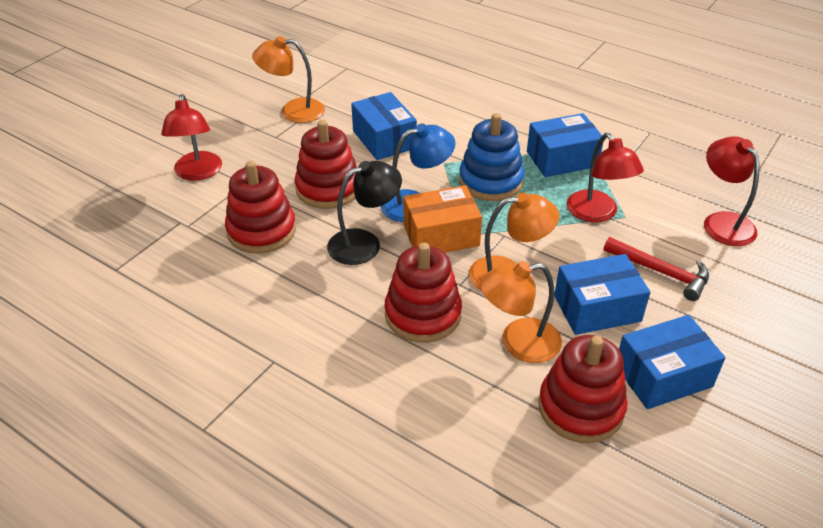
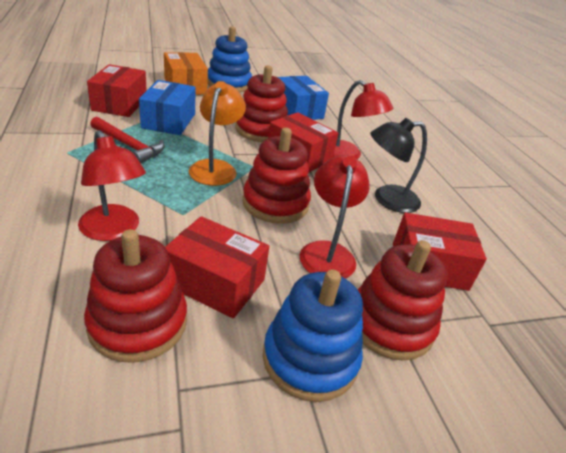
blue box: 4 -> 2
blue lamp: 1 -> 0
blue stacking toy: 1 -> 2
orange lamp: 3 -> 1
red box: 0 -> 4

